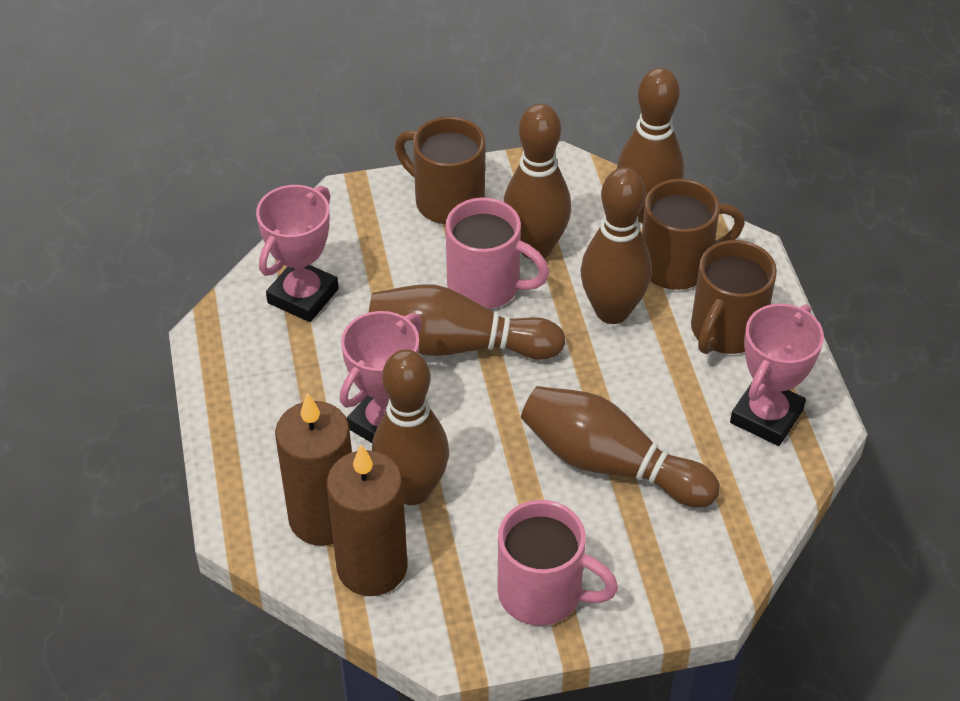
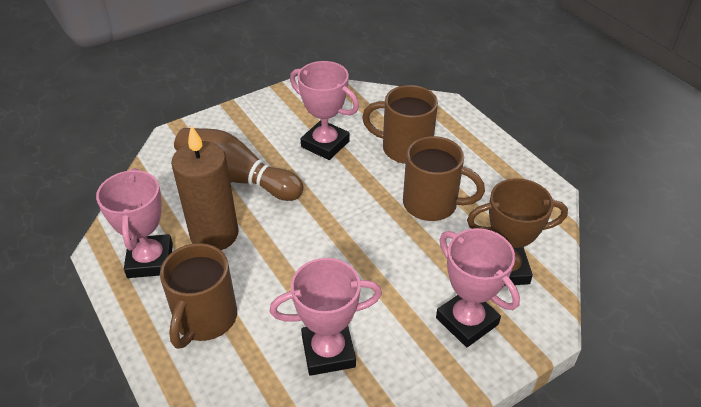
brown bowling pin: 6 -> 1
brown candle: 2 -> 1
brown trophy: 0 -> 1
pink mug: 2 -> 0
pink trophy: 3 -> 4

